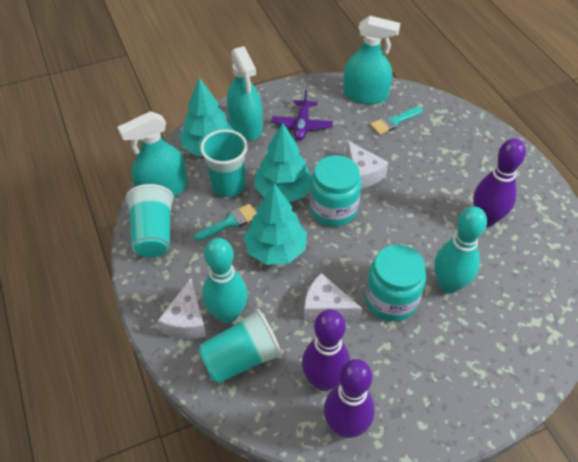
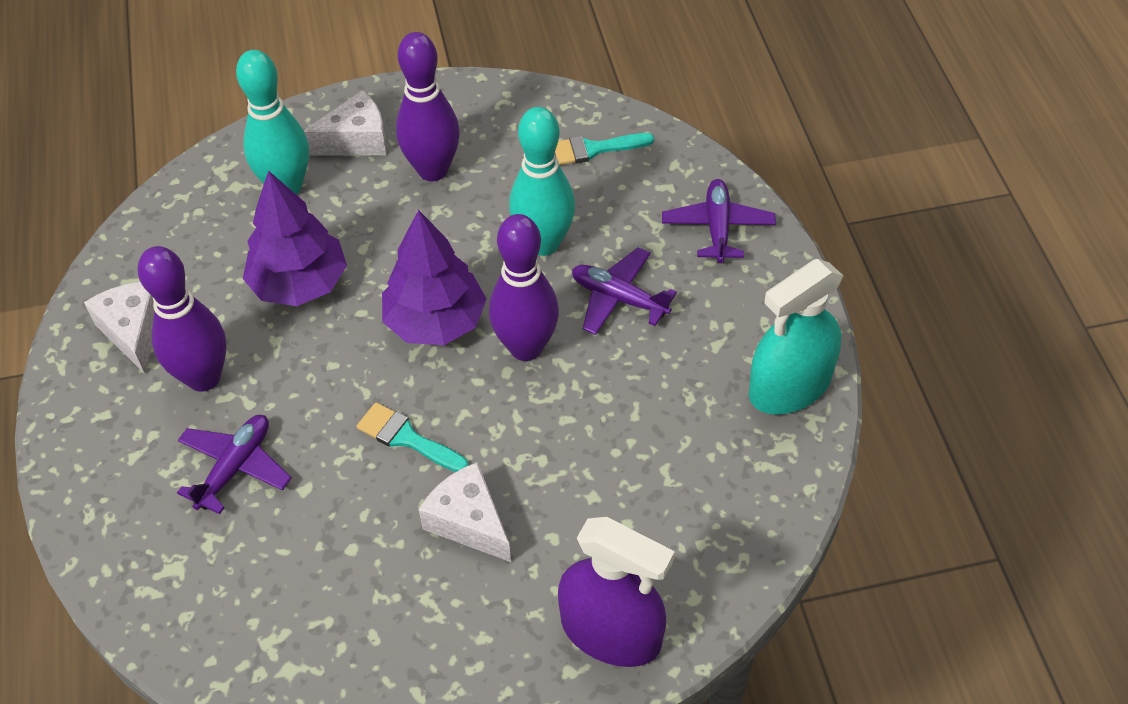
purple plane: 1 -> 3
purple spray bottle: 0 -> 1
purple tree: 0 -> 2
turquoise cup: 3 -> 0
turquoise jar: 2 -> 0
turquoise spray bottle: 3 -> 1
turquoise tree: 3 -> 0

